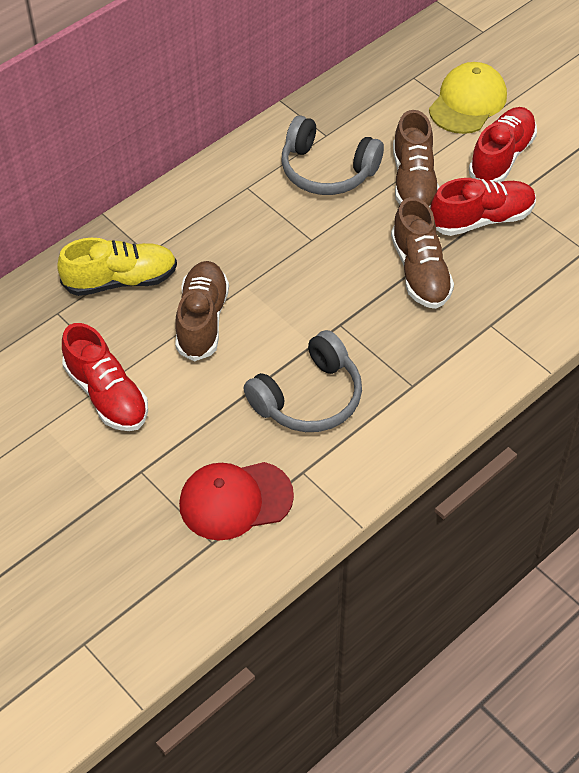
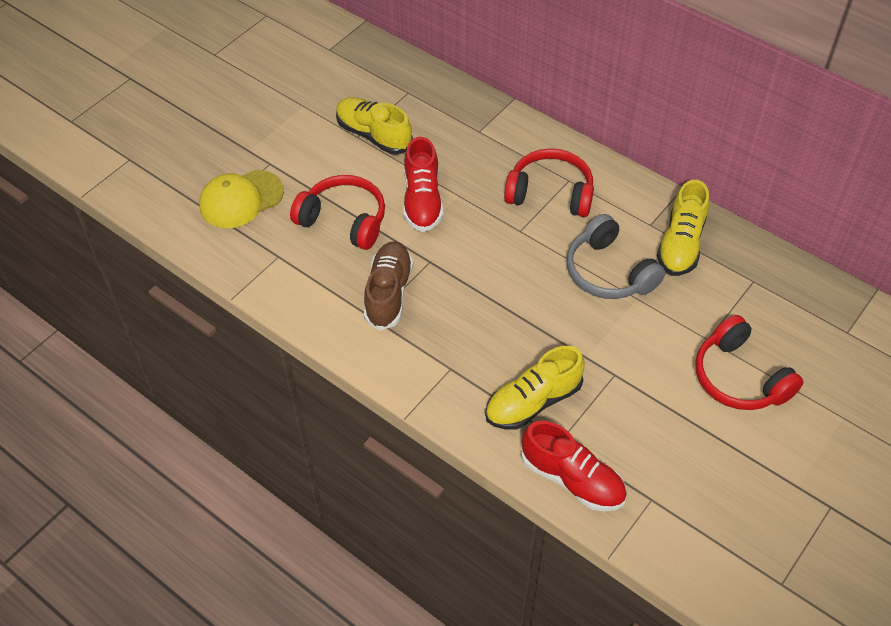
brown shoe: 3 -> 1
grey headphones: 2 -> 1
red cap: 1 -> 0
red headphones: 0 -> 3
red shoe: 3 -> 2
yellow shoe: 1 -> 3

